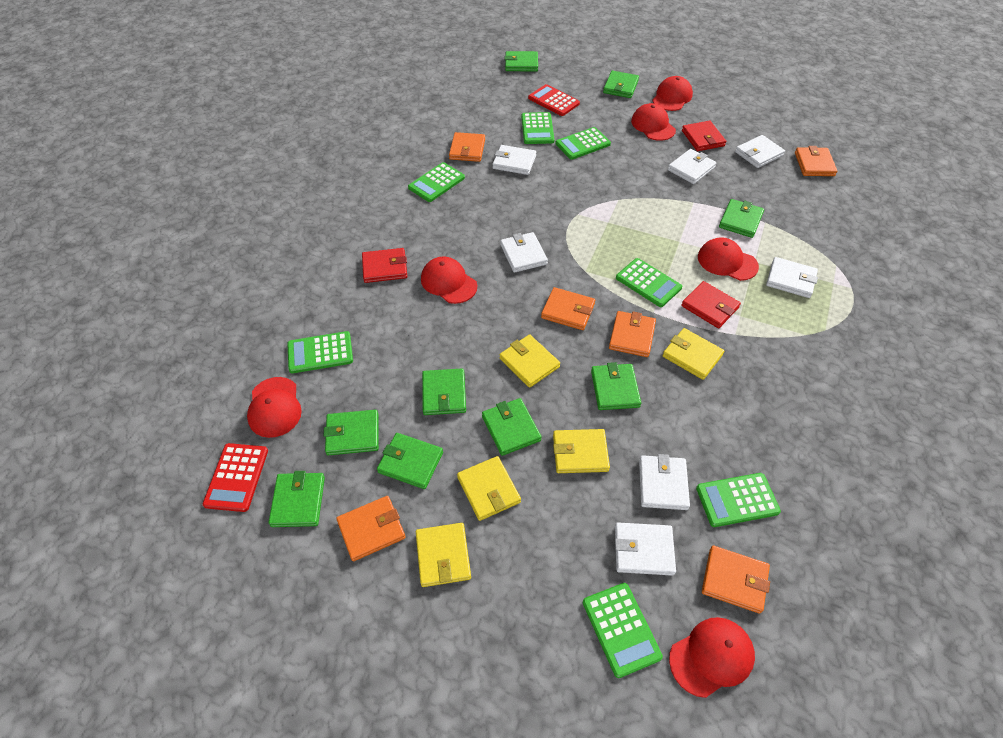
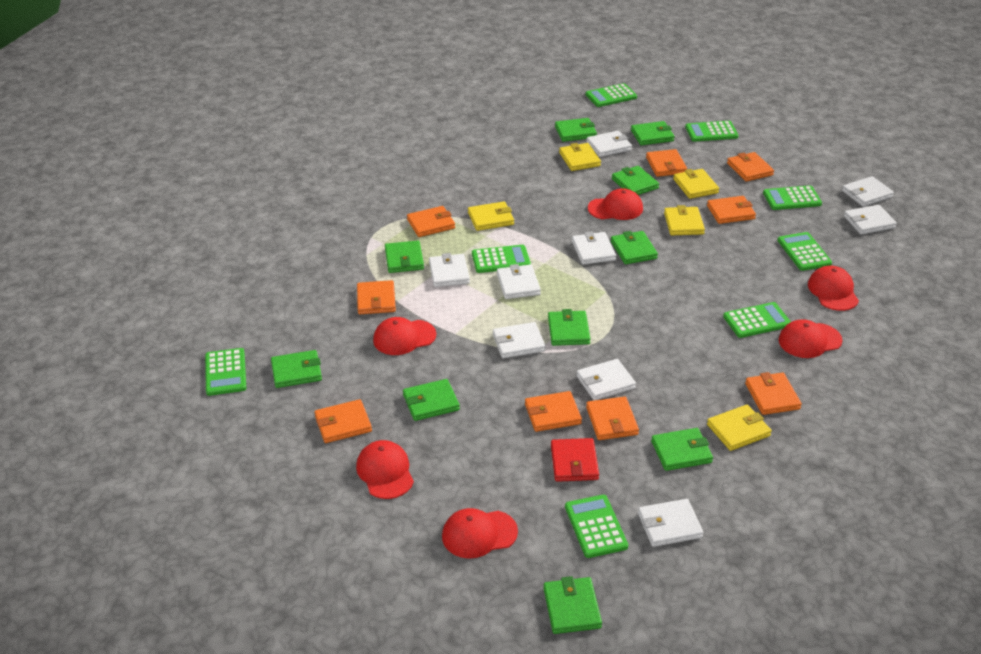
green calculator: 7 -> 8
green wallet: 9 -> 10
orange wallet: 6 -> 9
red calculator: 2 -> 0
red wallet: 3 -> 1
white wallet: 7 -> 9

